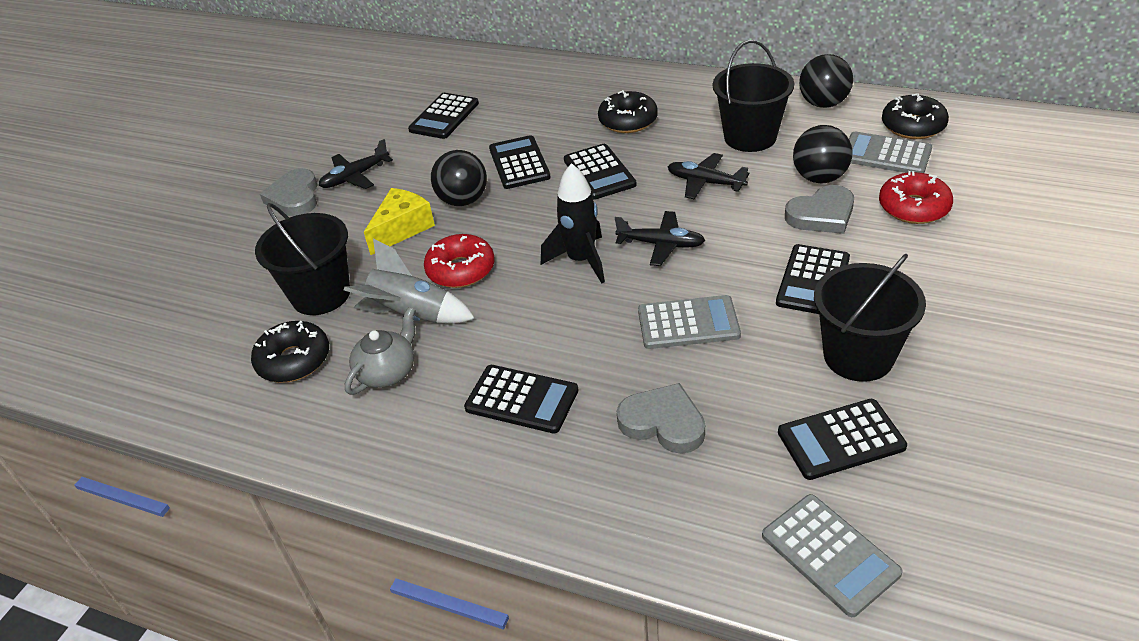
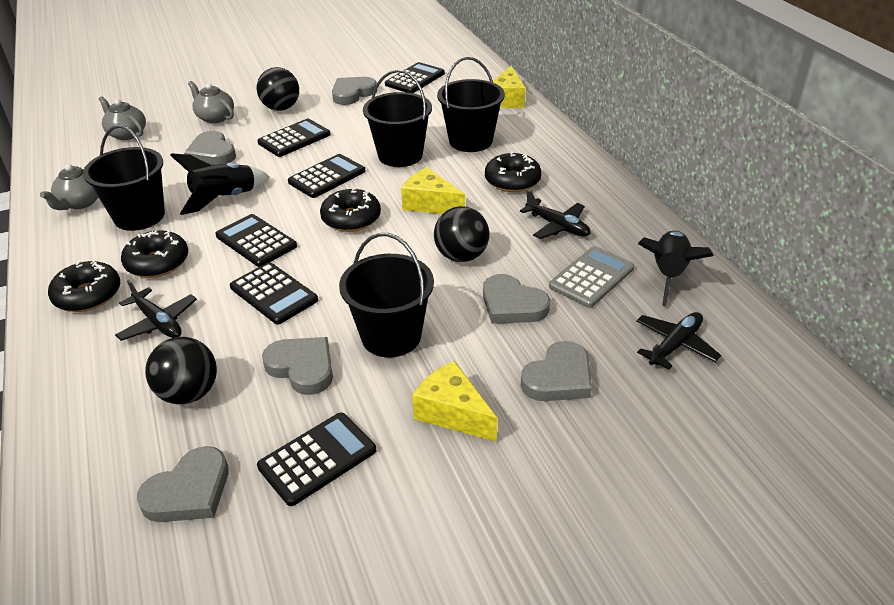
black bucket: 3 -> 4
black donut: 3 -> 4
black rocket: 1 -> 2
grey calculator: 3 -> 1
grey heart: 3 -> 6
grey rocket: 1 -> 0
grey teapot: 1 -> 3
red donut: 2 -> 0
yellow cheese: 1 -> 3

